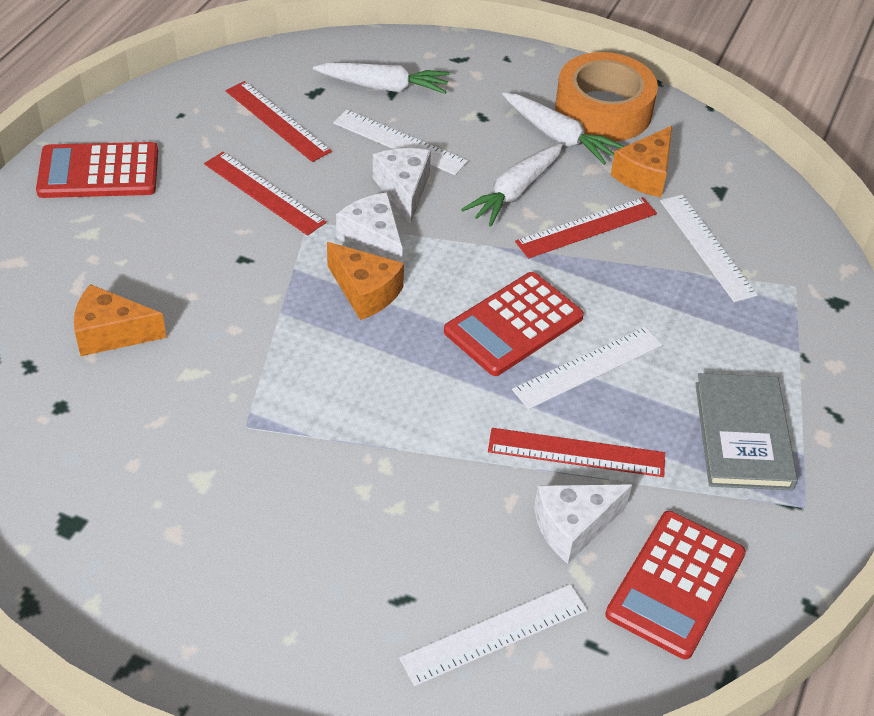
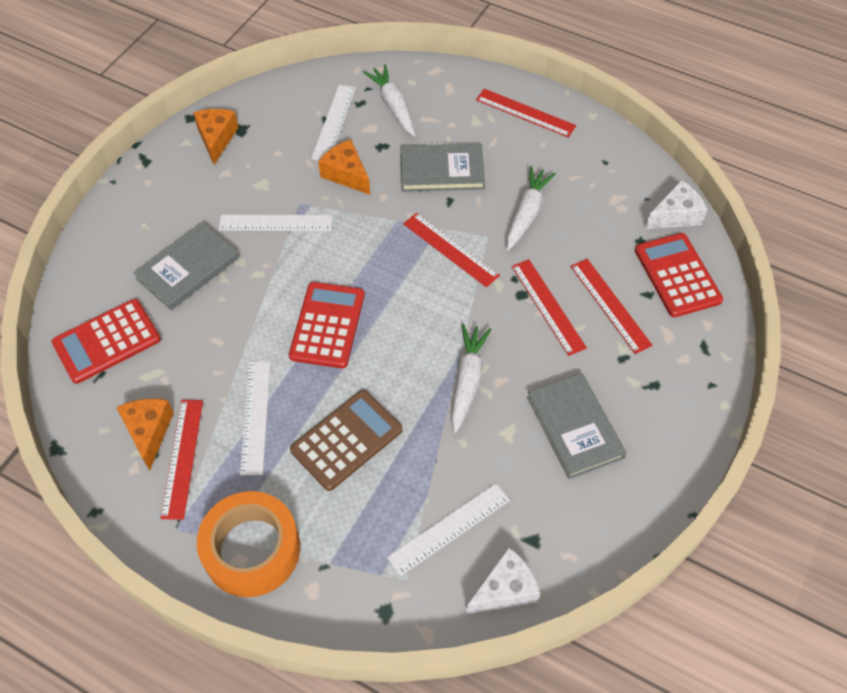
brown calculator: 0 -> 1
grey book: 1 -> 3
red ruler: 4 -> 5
white cheese: 3 -> 2

